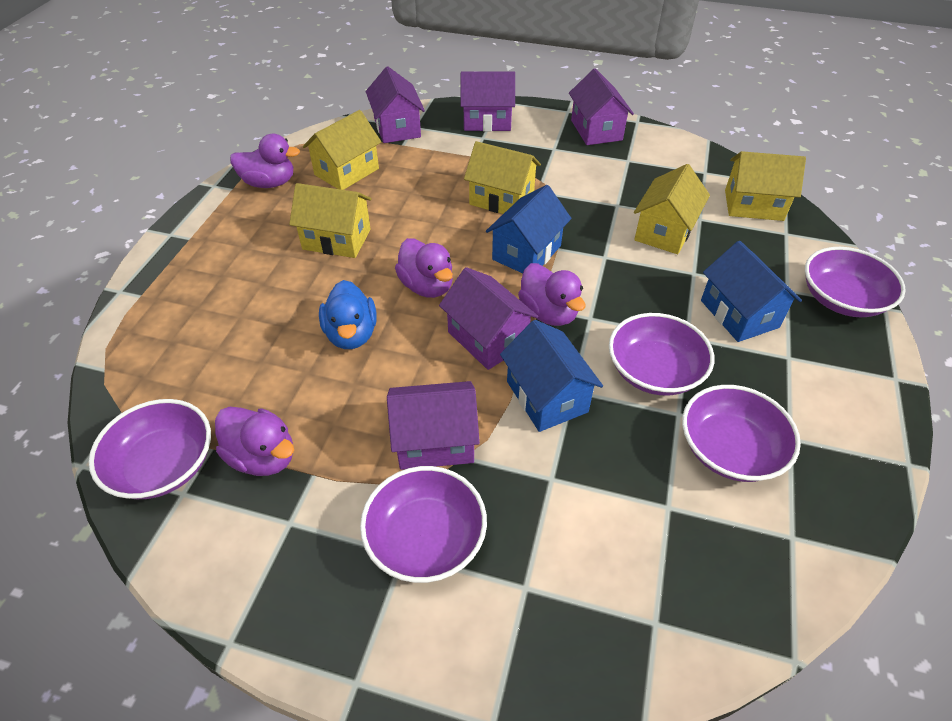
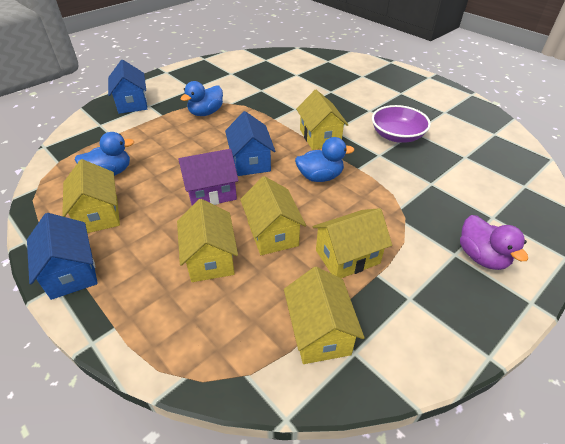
blue duck: 1 -> 3
purple bowl: 5 -> 1
purple duck: 4 -> 1
purple house: 5 -> 1
yellow house: 5 -> 6

